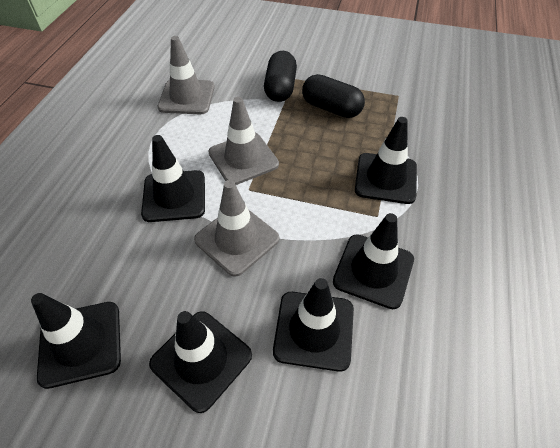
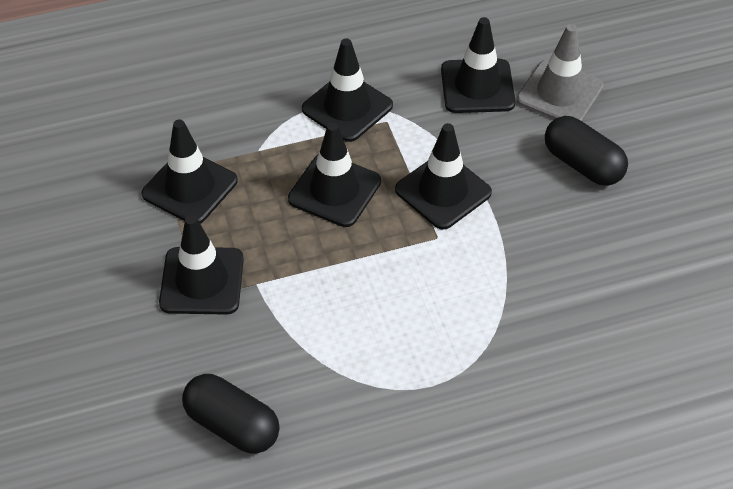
grey traffic cone: 3 -> 1

